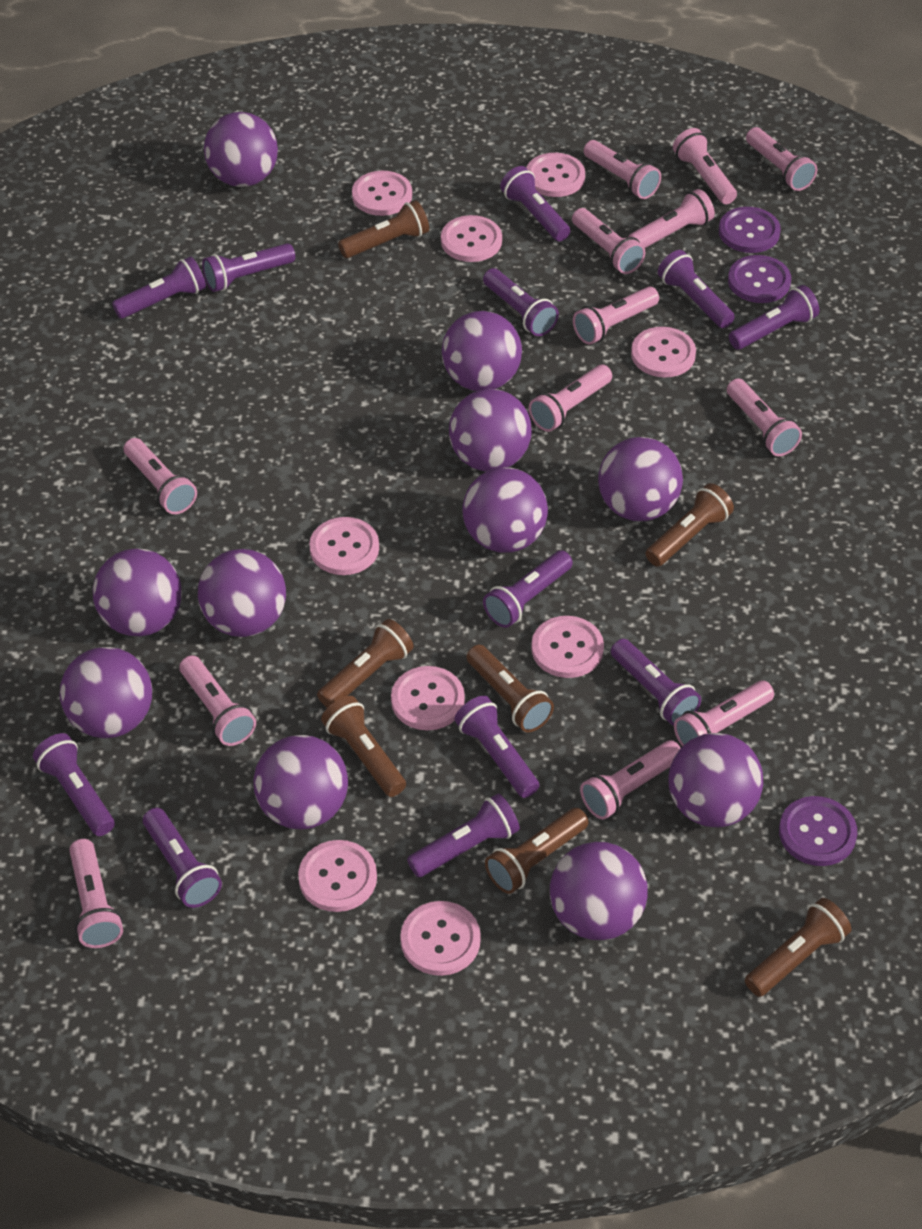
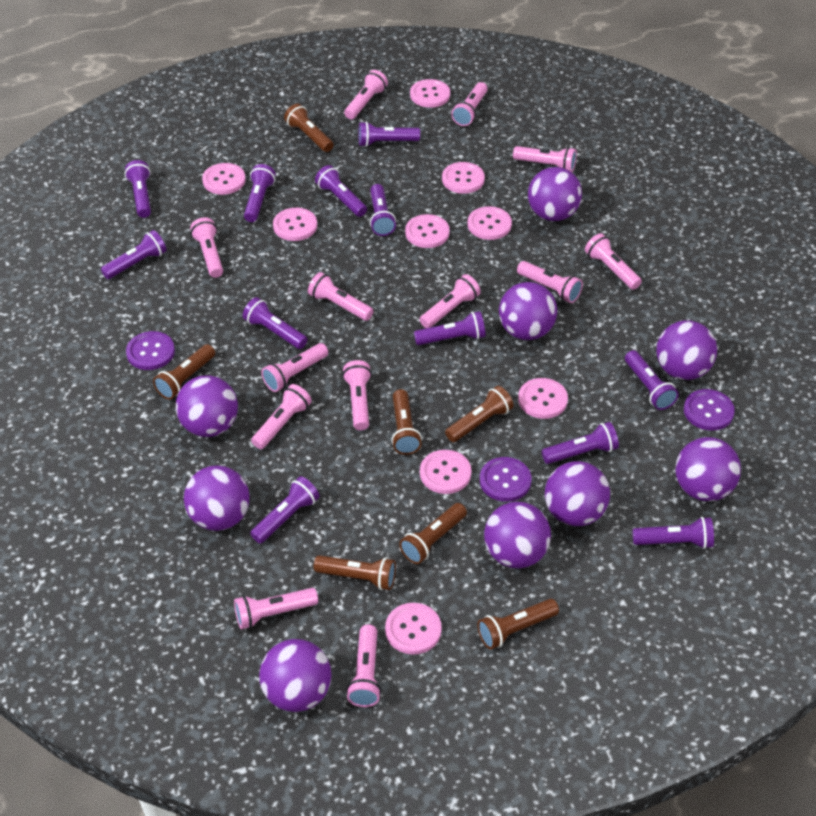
purple ball: 11 -> 9

